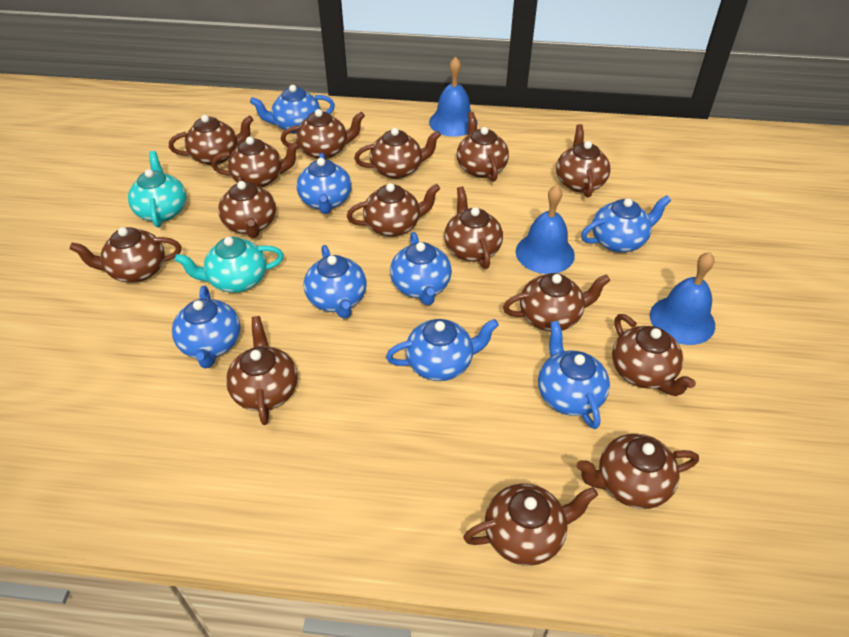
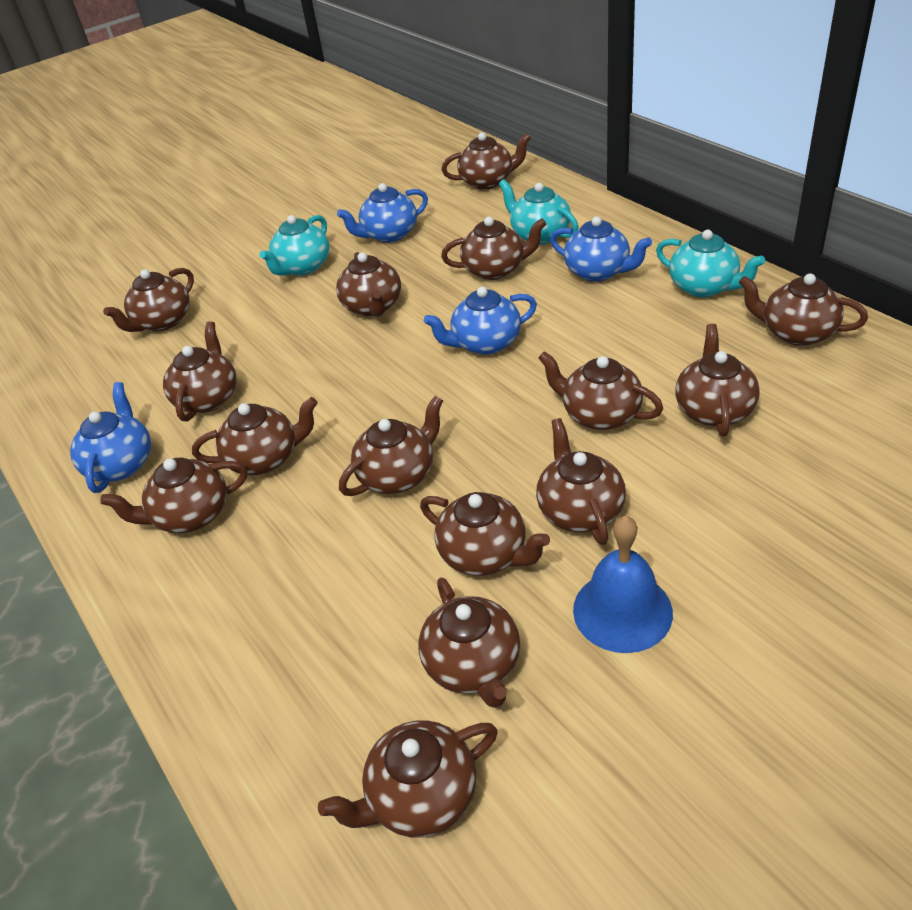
blue bell: 3 -> 1
blue teapot: 8 -> 4
turquoise teapot: 2 -> 3

